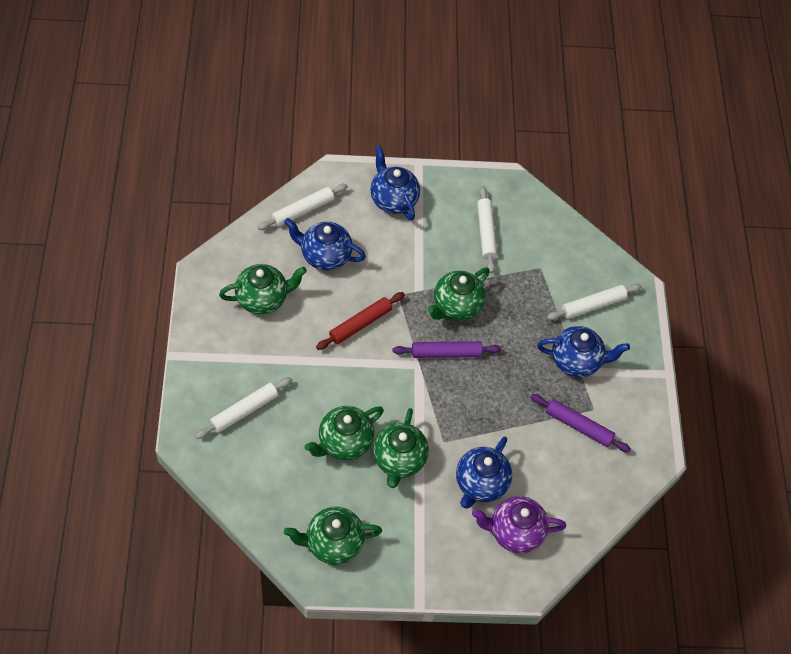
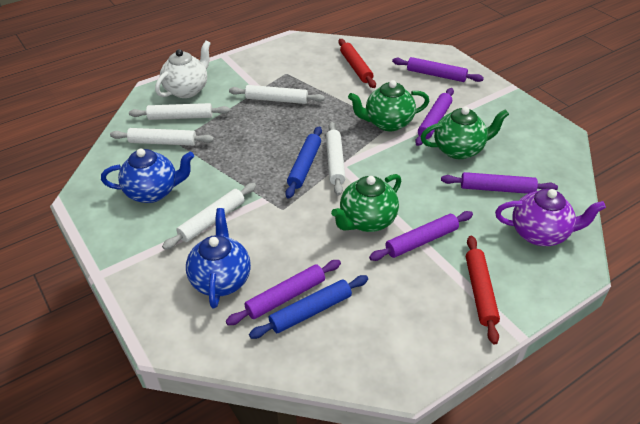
blue rolling pin: 0 -> 2
blue teapot: 4 -> 2
green teapot: 5 -> 3
purple rolling pin: 2 -> 5
red rolling pin: 1 -> 2
white rolling pin: 4 -> 5
white teapot: 0 -> 1

